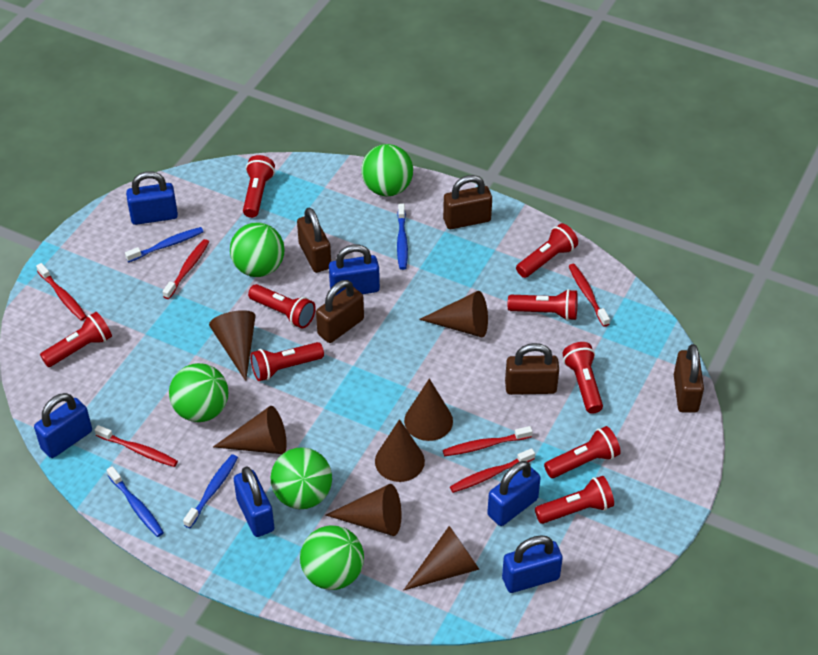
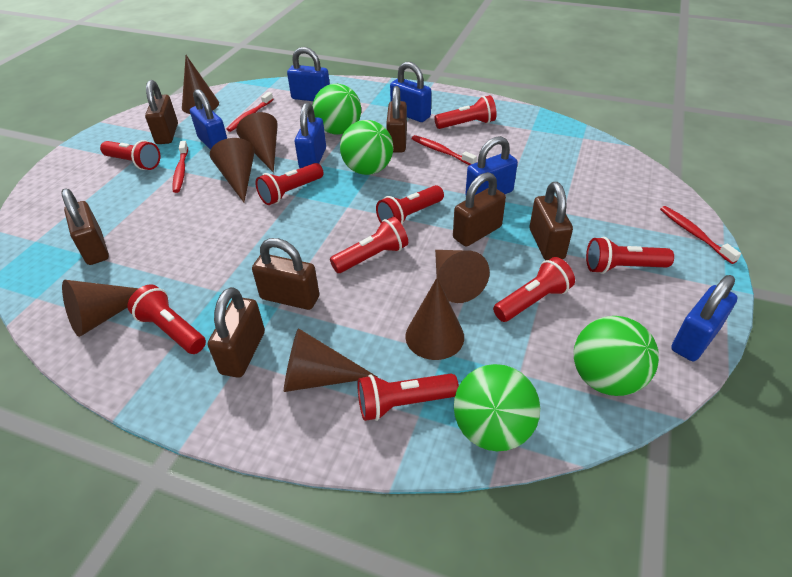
blue toothbrush: 4 -> 0
brown padlock: 5 -> 7
green ball: 5 -> 4
red toothbrush: 6 -> 4

